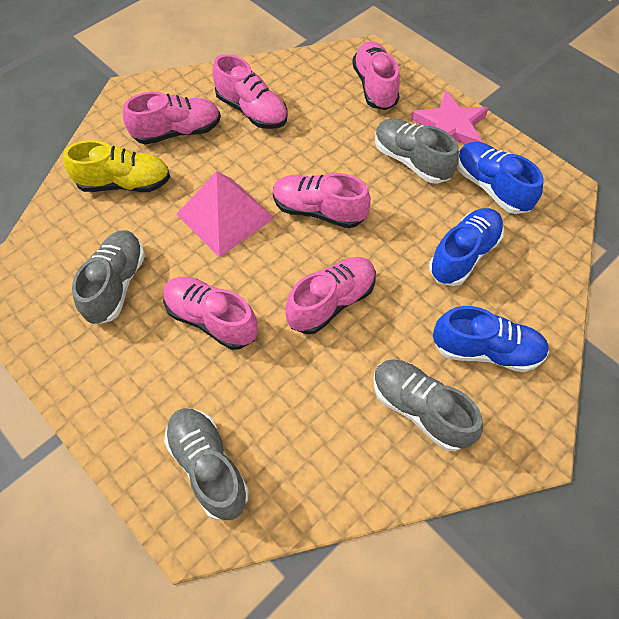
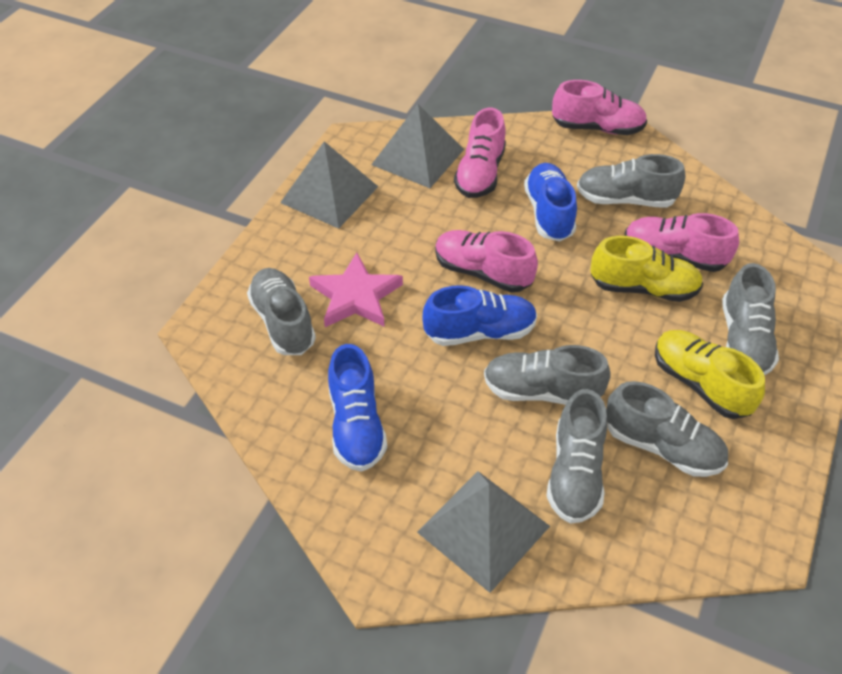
grey pyramid: 0 -> 3
grey shoe: 4 -> 6
pink pyramid: 1 -> 0
pink shoe: 6 -> 4
yellow shoe: 1 -> 2

